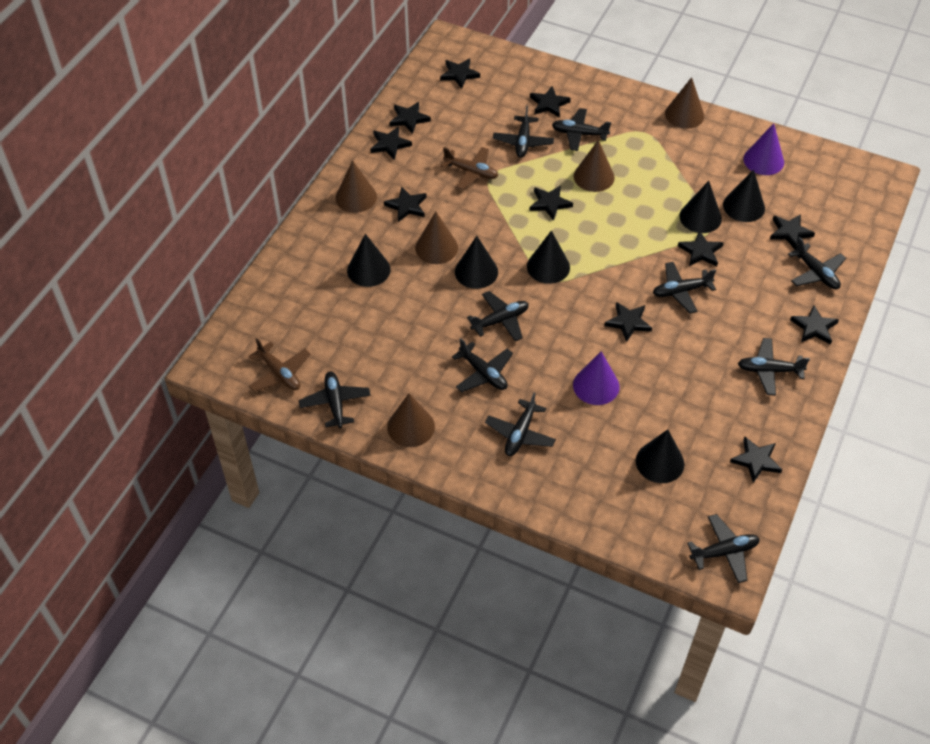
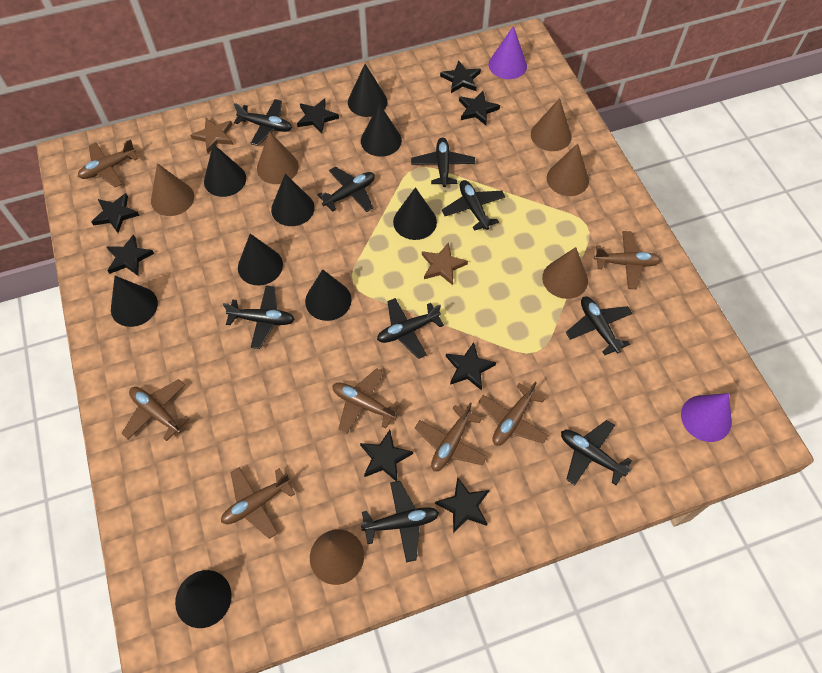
black cone: 6 -> 9
black plane: 10 -> 9
black star: 11 -> 8
brown cone: 5 -> 6
brown plane: 2 -> 7
brown star: 0 -> 2

